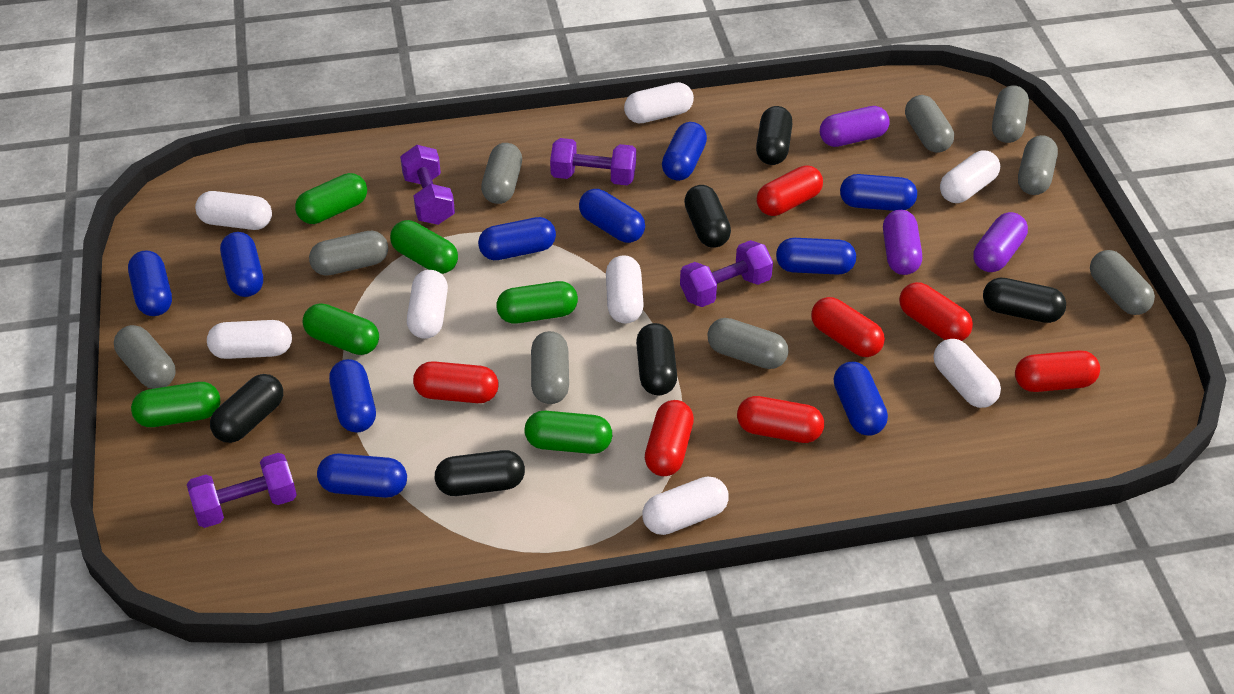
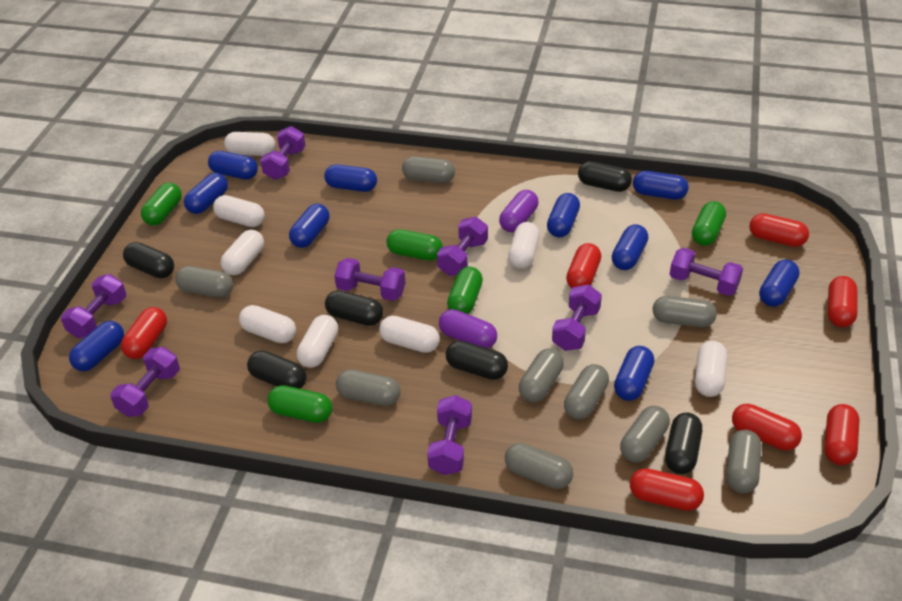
green capsule: 6 -> 5
purple capsule: 3 -> 2
purple dumbbell: 4 -> 8

